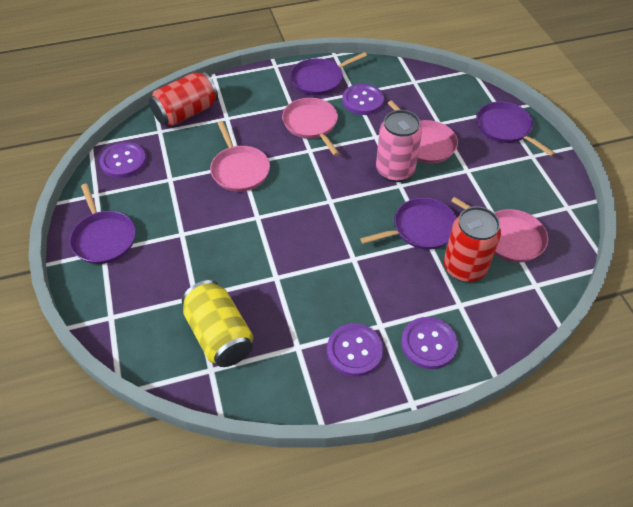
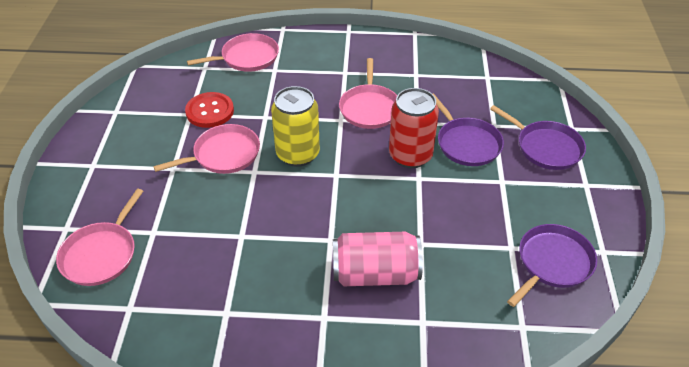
purple button: 4 -> 0
purple pan: 4 -> 3
red button: 0 -> 1
red can: 2 -> 1

